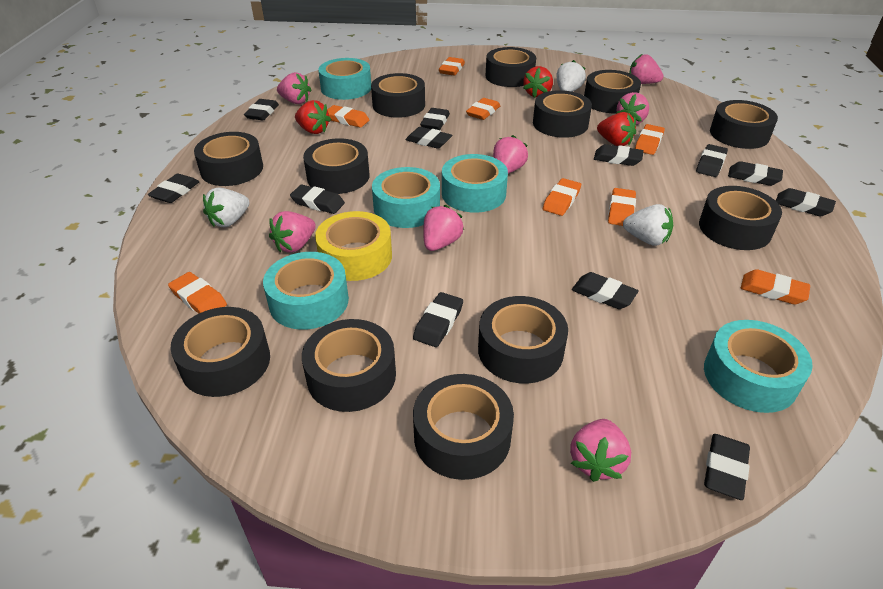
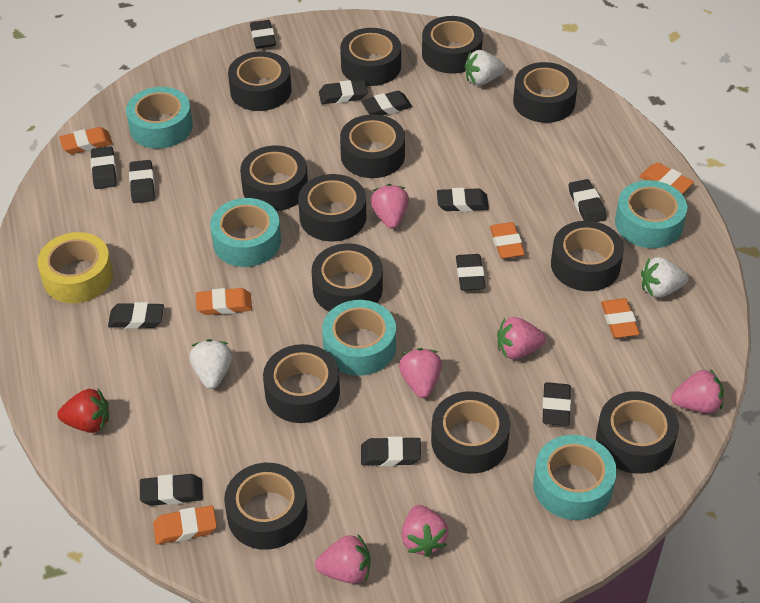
black tape: 12 -> 13
orange eraser: 8 -> 6
pink strawberry: 7 -> 6
red strawberry: 3 -> 1

